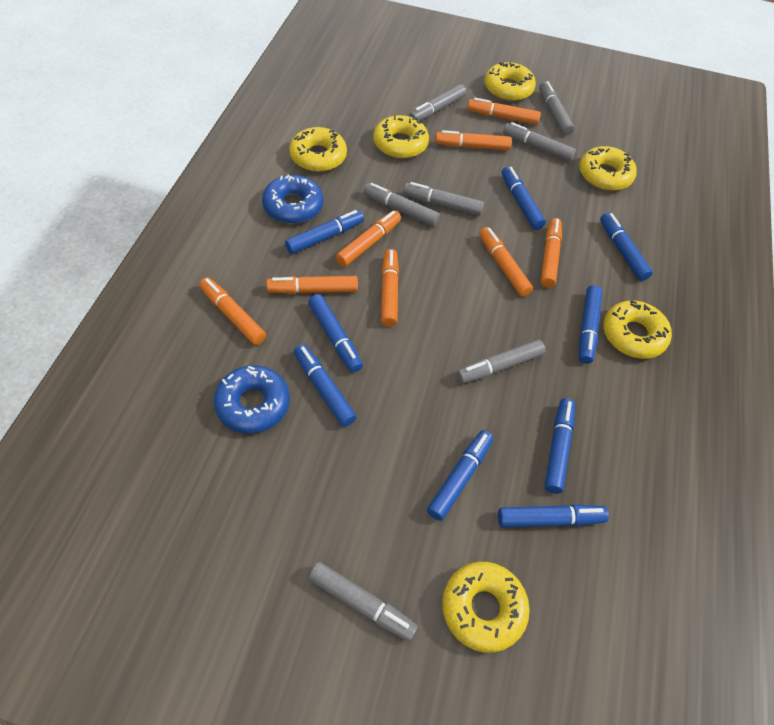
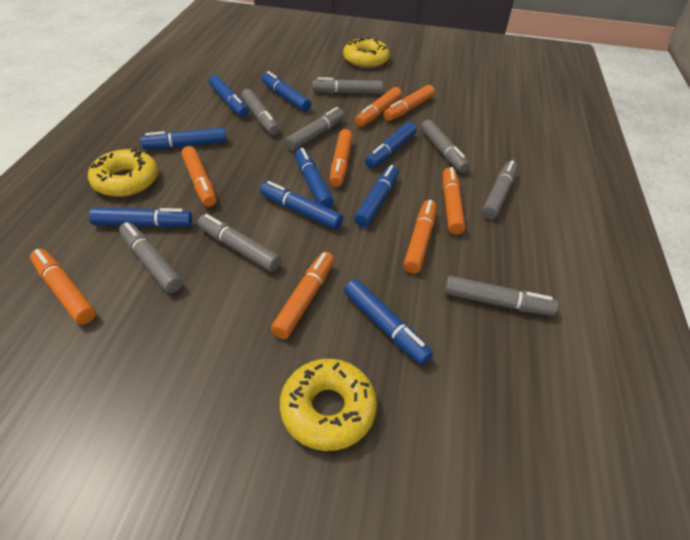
blue donut: 2 -> 0
grey marker: 7 -> 8
yellow donut: 6 -> 3

